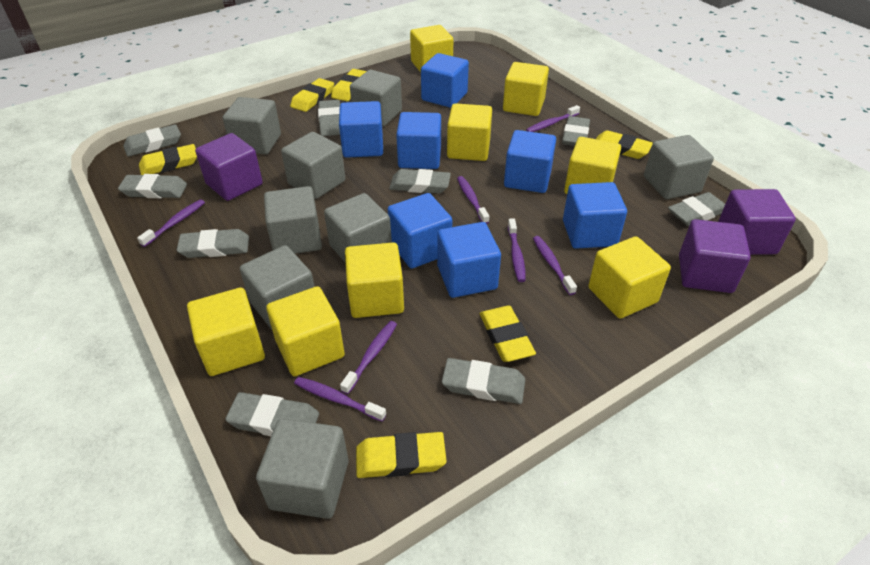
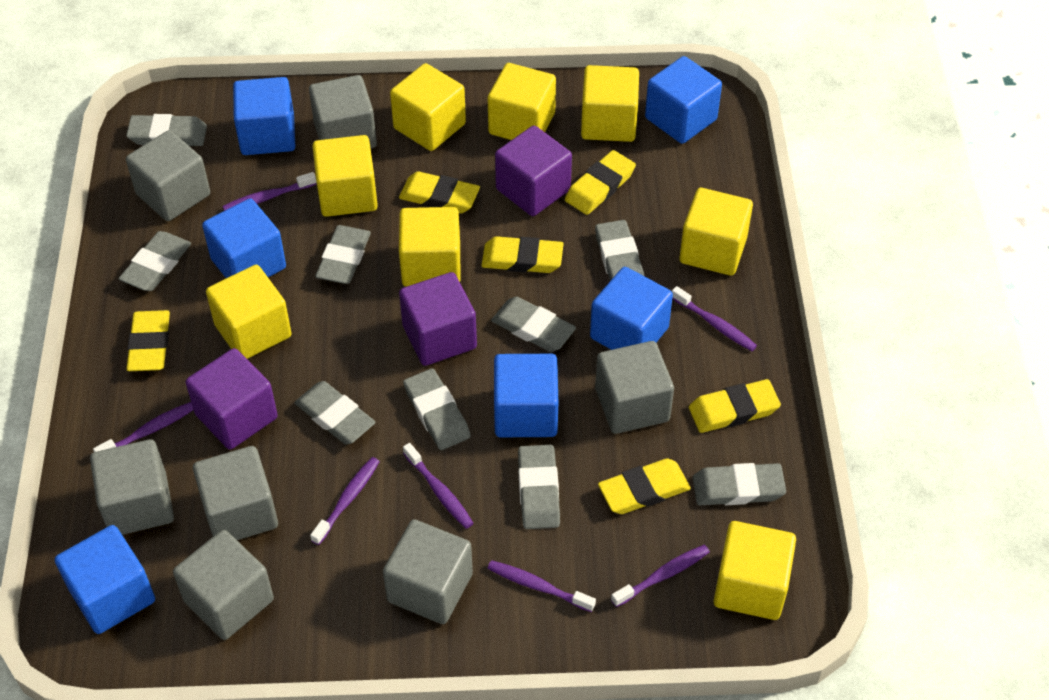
blue cube: 7 -> 6
grey cube: 8 -> 7

